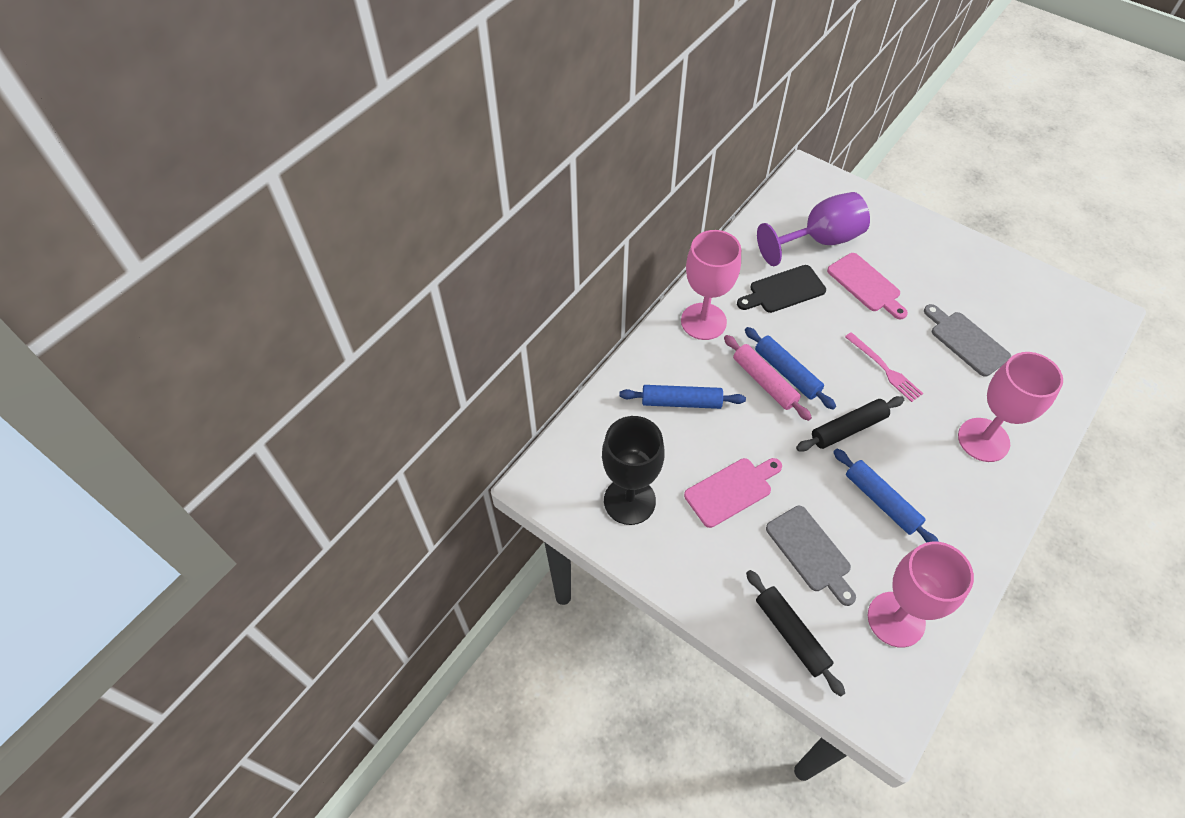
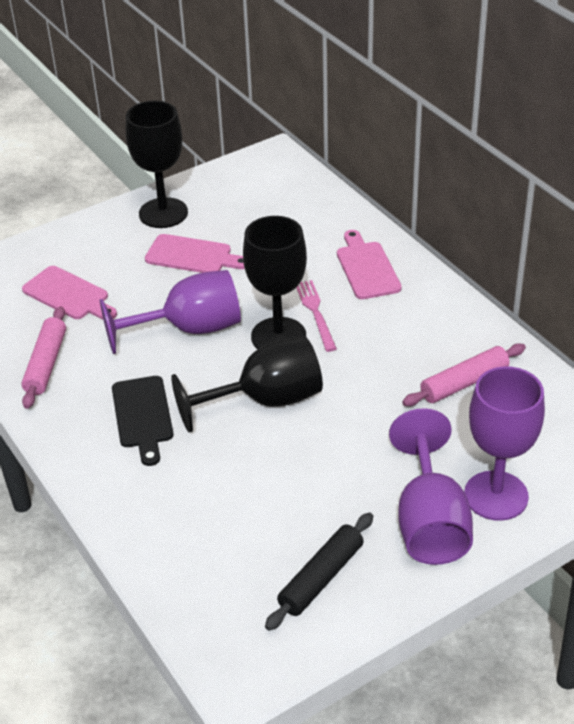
black goblet: 1 -> 3
black rolling pin: 2 -> 1
blue rolling pin: 3 -> 0
grey cutting board: 2 -> 0
pink cutting board: 2 -> 3
pink goblet: 3 -> 0
pink rolling pin: 1 -> 2
purple goblet: 1 -> 3

